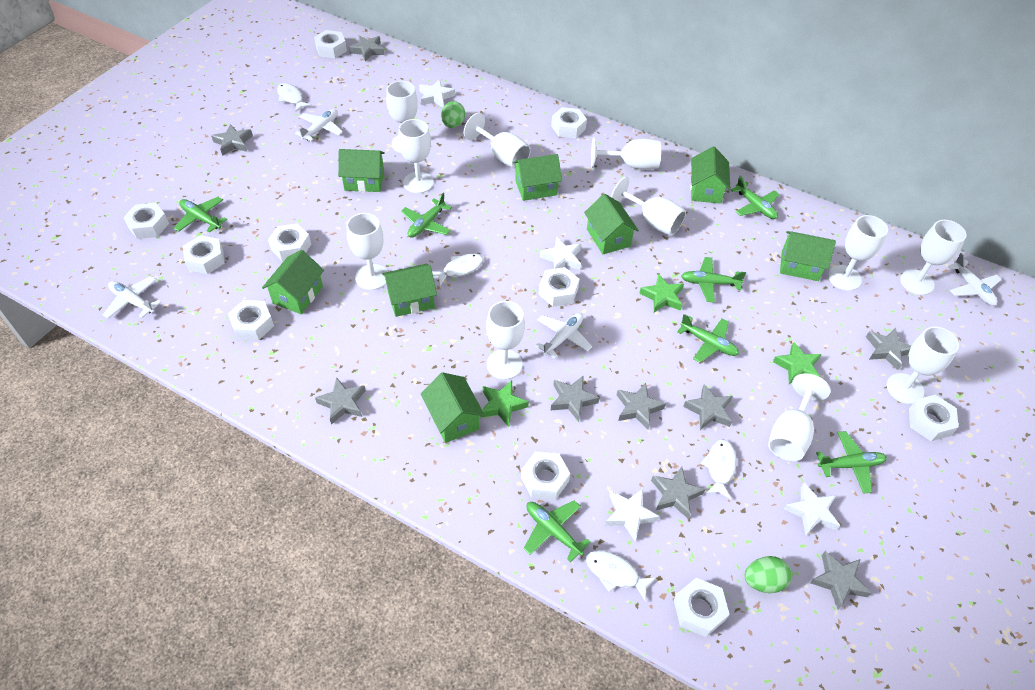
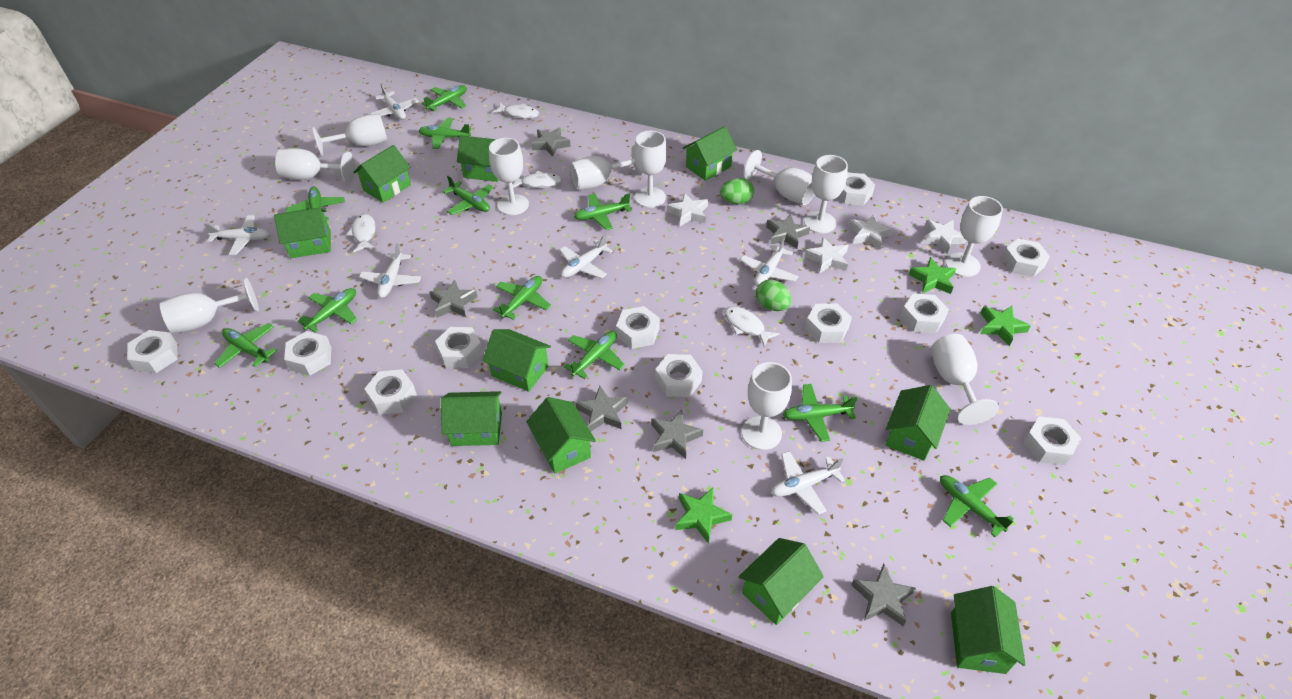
green house: 8 -> 10
green plane: 7 -> 11
grey star: 9 -> 6
white nut: 10 -> 11
white plane: 4 -> 6

